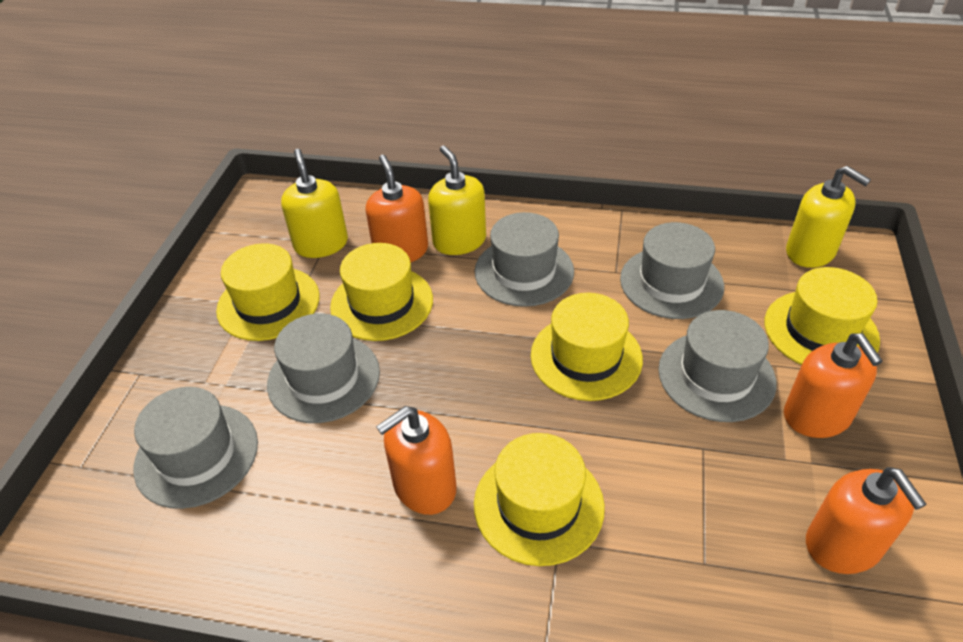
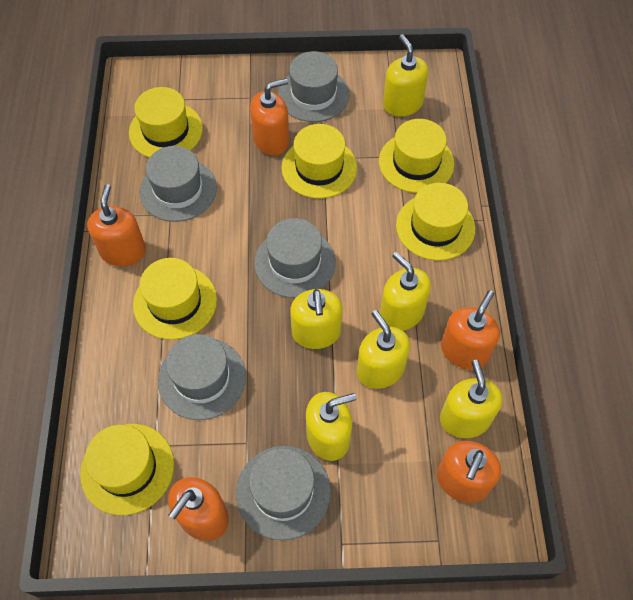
orange soap dispenser: 4 -> 5
yellow hat: 5 -> 6
yellow soap dispenser: 3 -> 6

